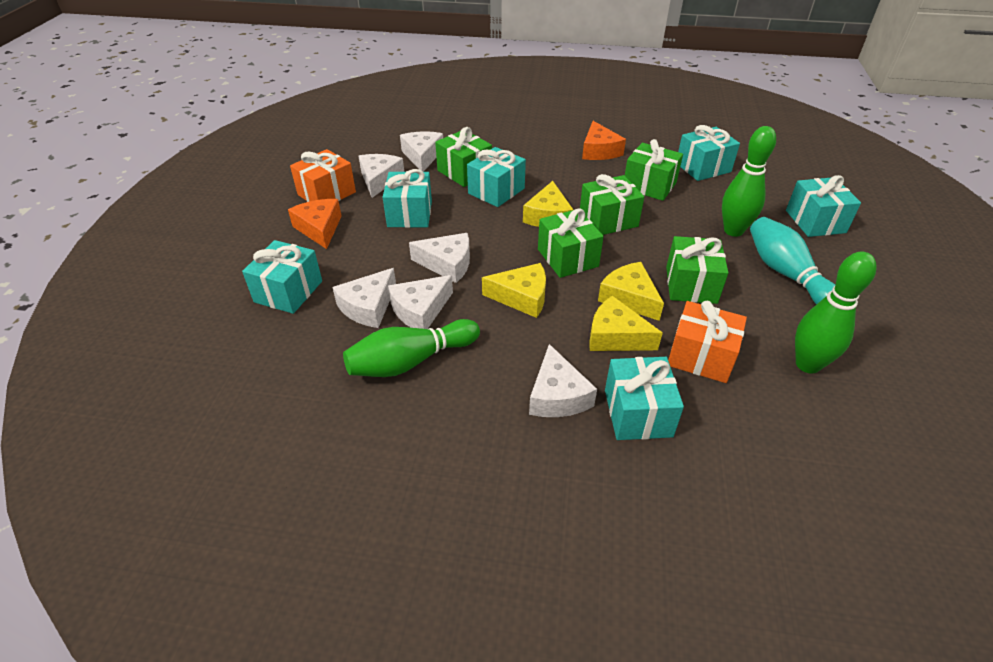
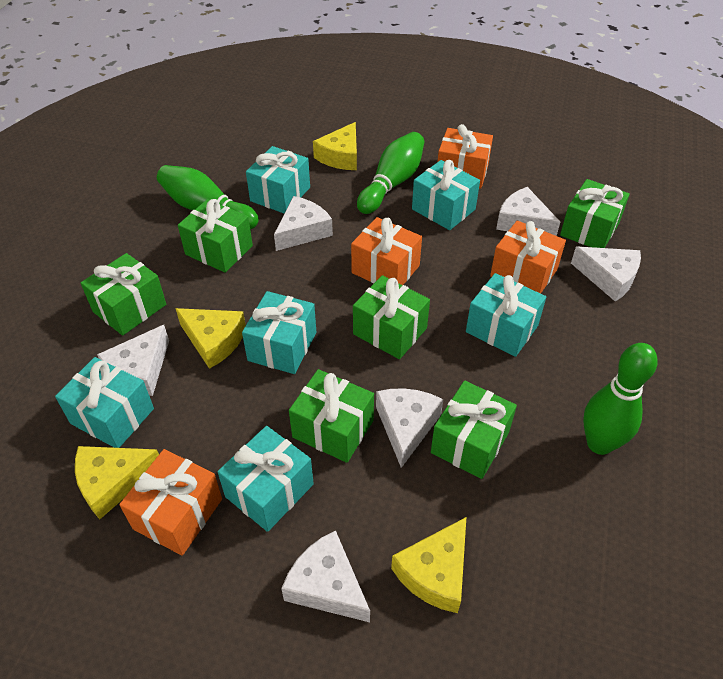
green gift: 5 -> 6
orange cheese: 2 -> 0
orange gift: 2 -> 4
turquoise bowling pin: 1 -> 0

